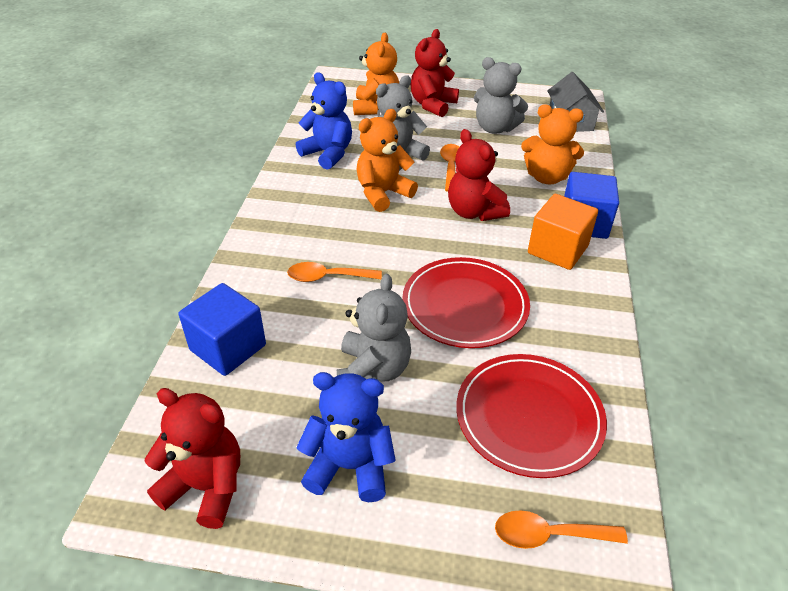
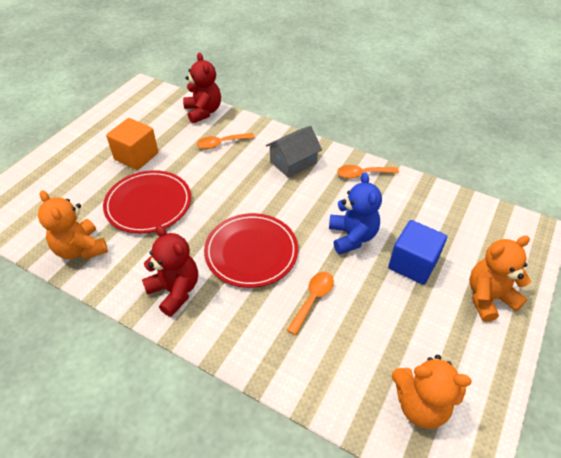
blue cube: 2 -> 1
blue teddy bear: 2 -> 1
grey teddy bear: 3 -> 0
red teddy bear: 3 -> 2

